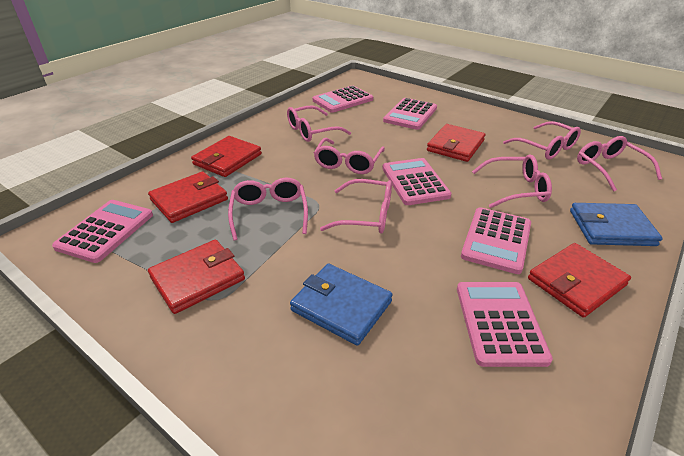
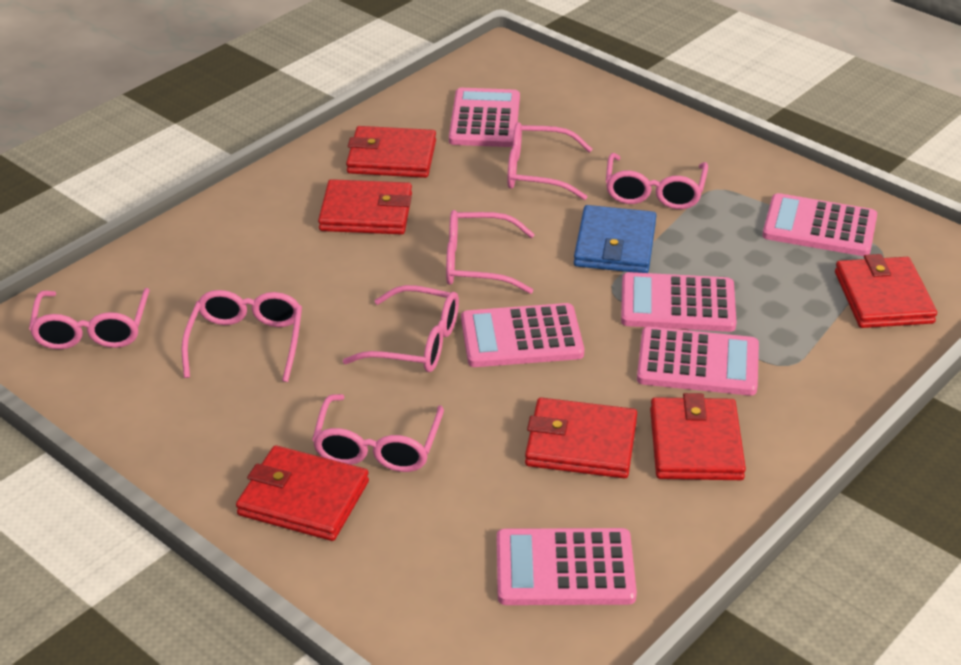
blue wallet: 2 -> 1
red wallet: 5 -> 6

